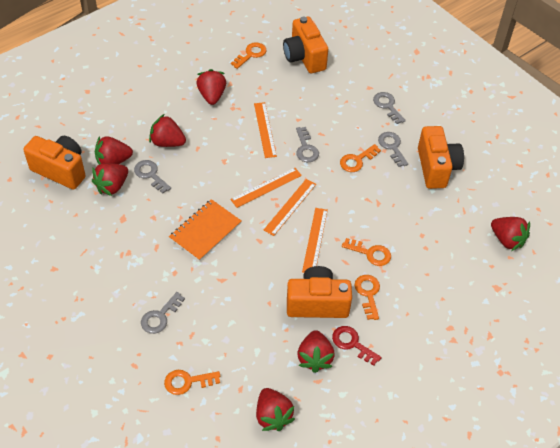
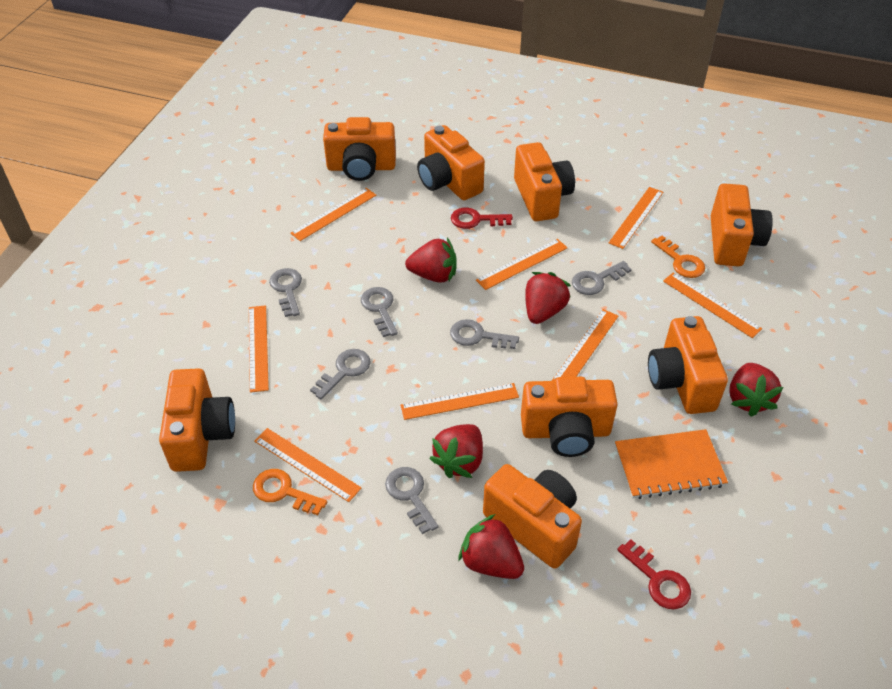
grey key: 5 -> 6
orange camera: 4 -> 8
orange key: 5 -> 2
orange ruler: 4 -> 8
red key: 1 -> 2
red strawberry: 7 -> 5

